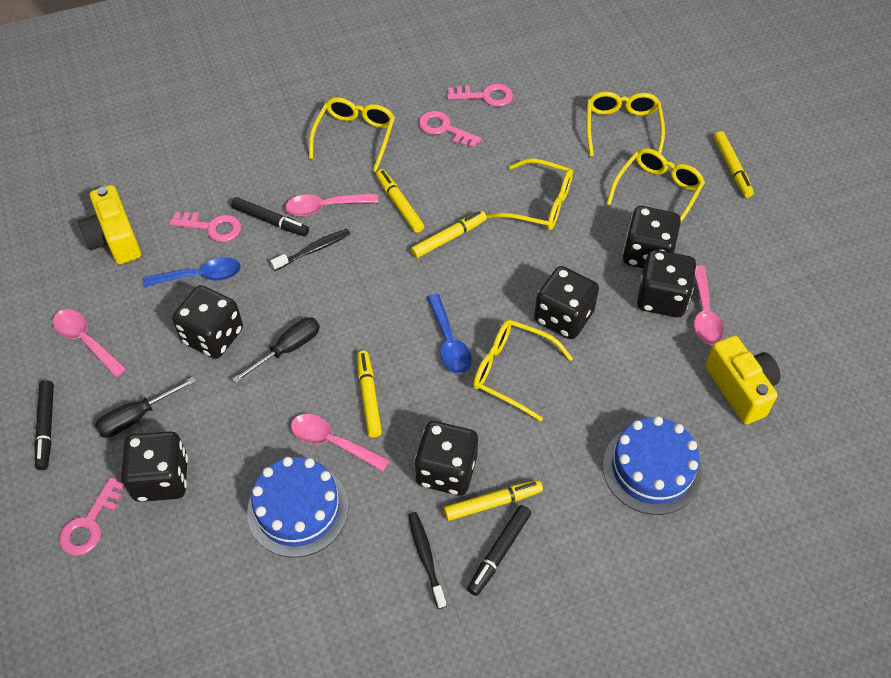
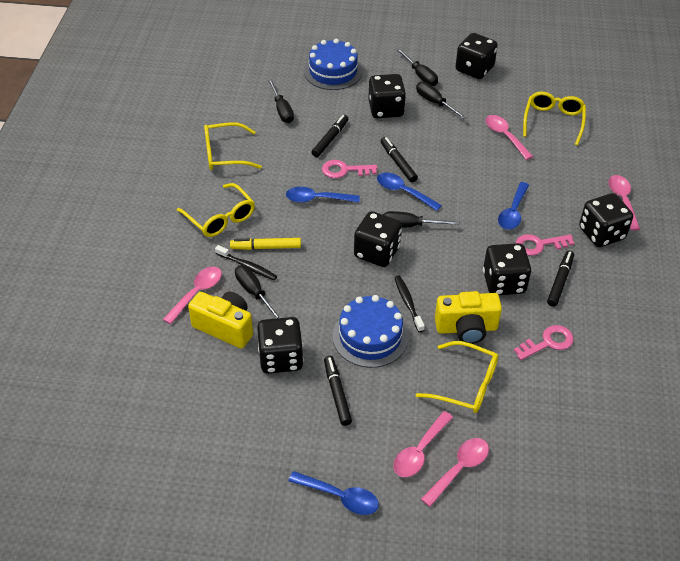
black marker: 3 -> 4
black screwdriver: 2 -> 5
blue spoon: 2 -> 4
pink key: 4 -> 3
pink spoon: 4 -> 5
yellow glasses: 5 -> 4
yellow marker: 5 -> 1

